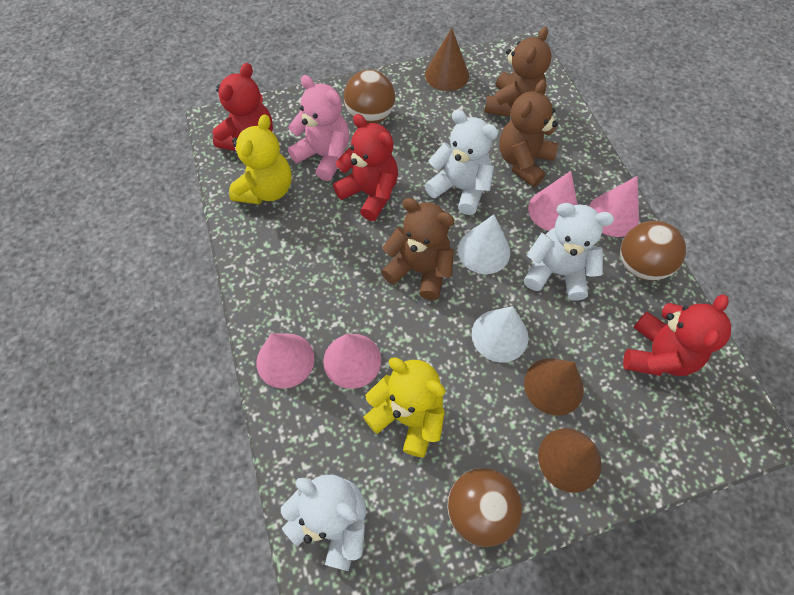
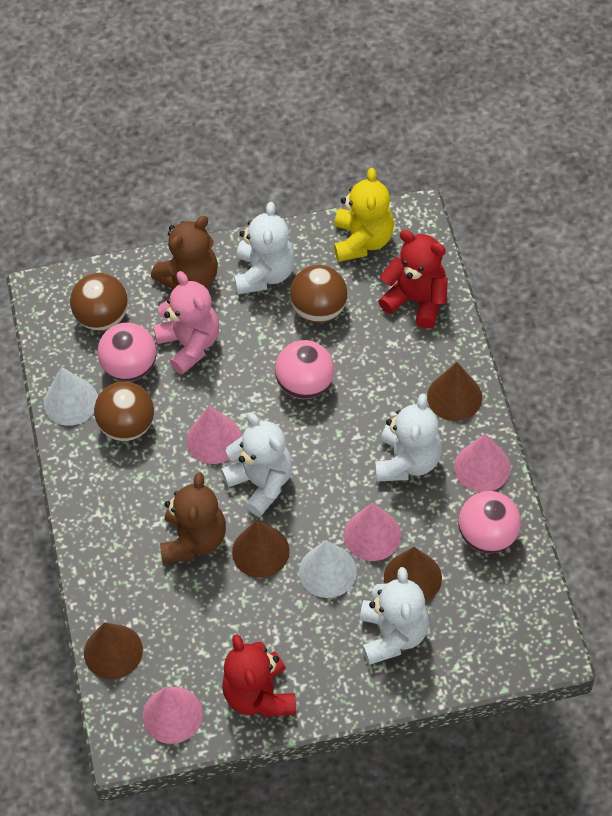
brown cone: 3 -> 4
brown teddy bear: 3 -> 2
pink ball: 0 -> 3
red teddy bear: 3 -> 2
white teddy bear: 3 -> 4
yellow teddy bear: 2 -> 1

